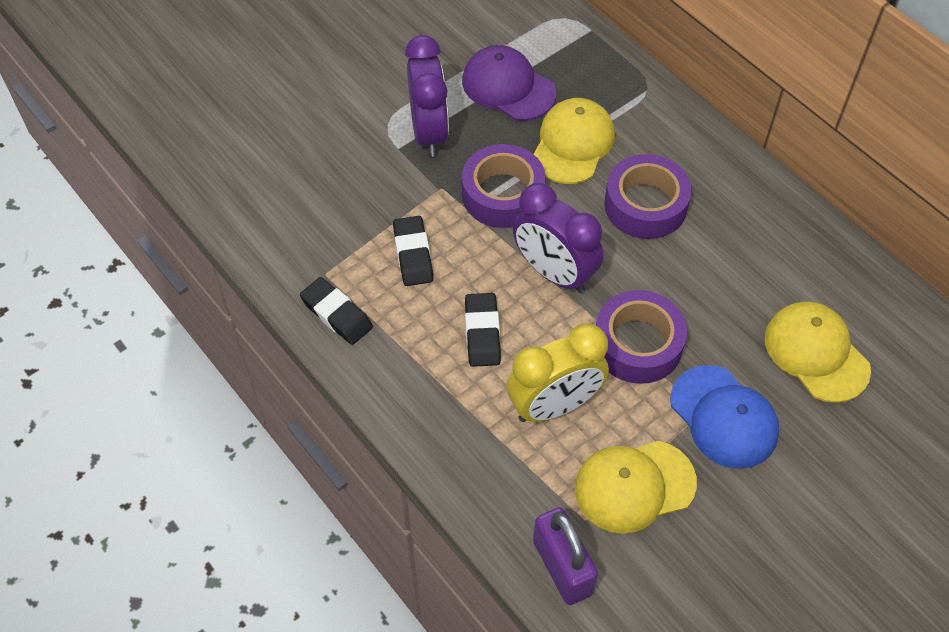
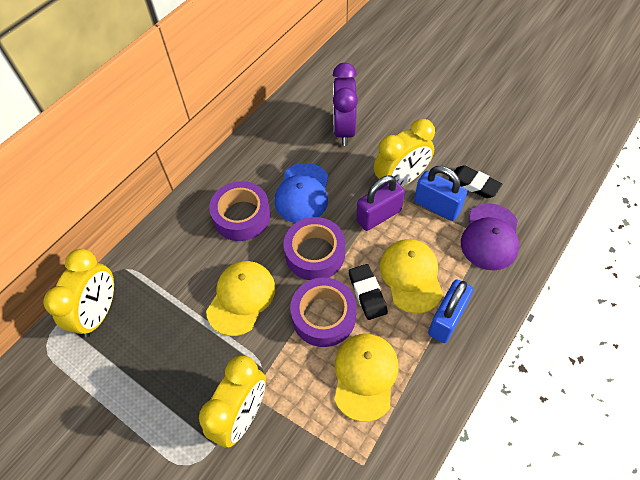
black eraser: 3 -> 2
blue padlock: 0 -> 2
purple clock: 2 -> 1
yellow clock: 1 -> 3

